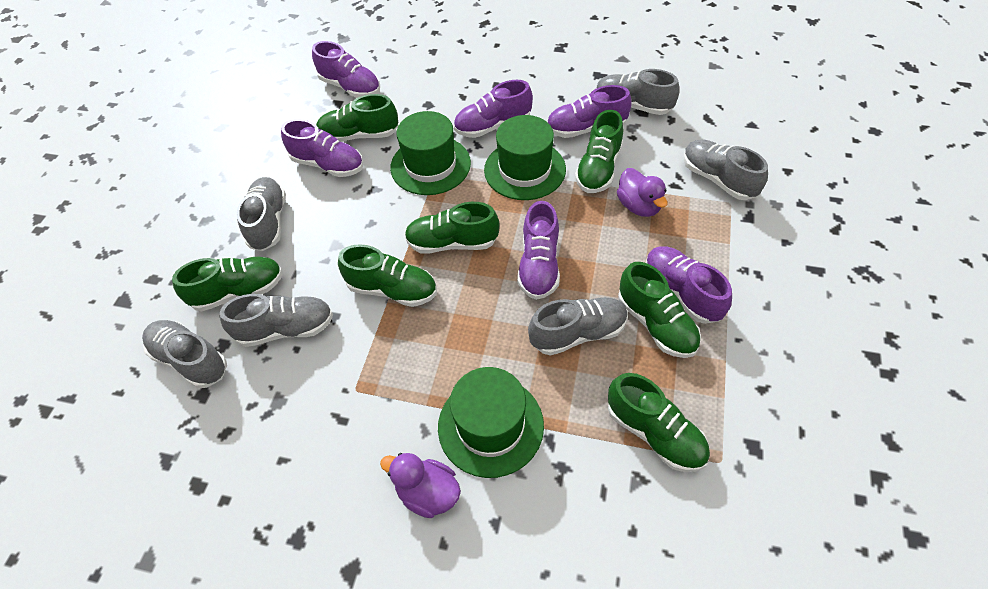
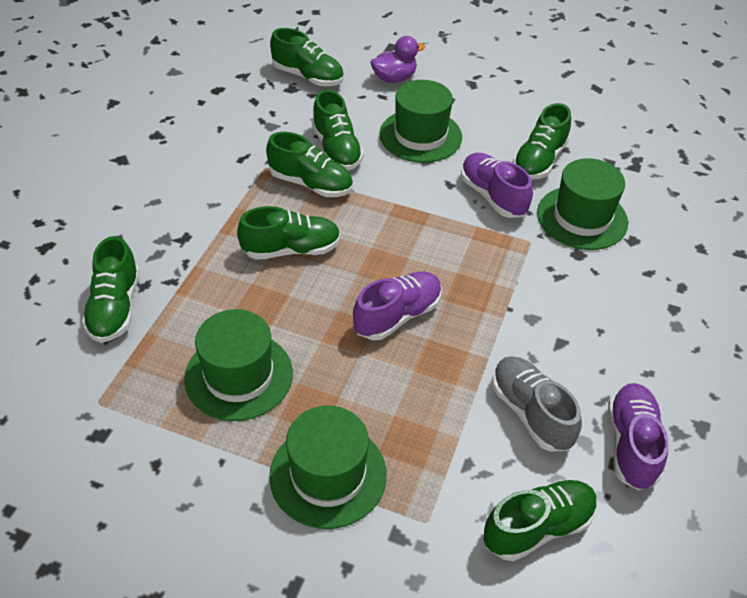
green hat: 3 -> 4
grey shoe: 6 -> 1
purple duck: 2 -> 1
purple shoe: 6 -> 3

